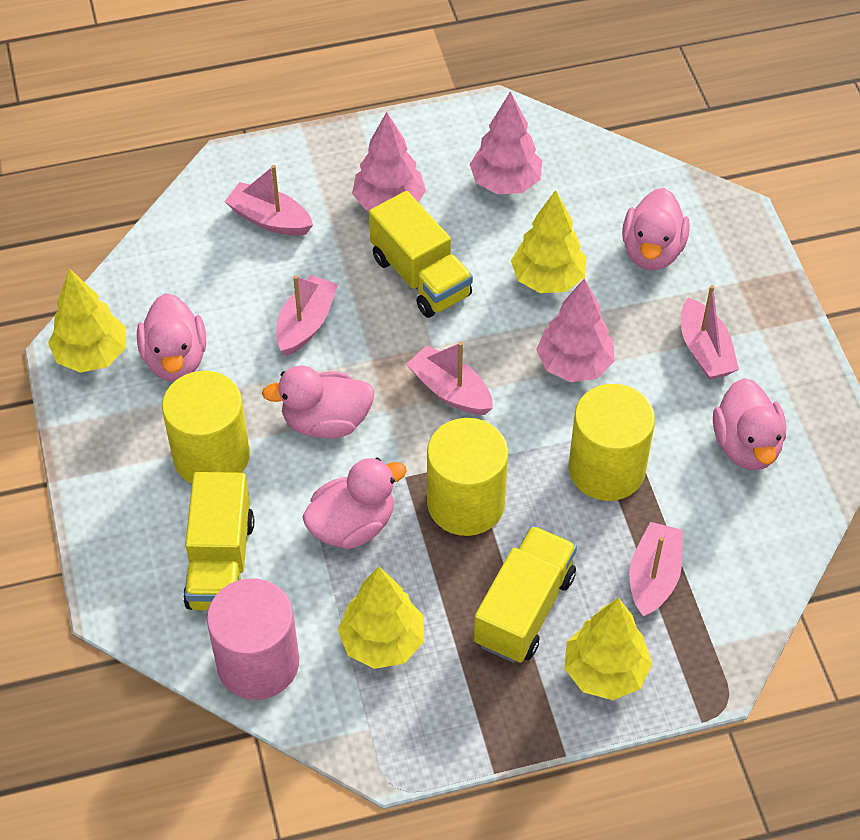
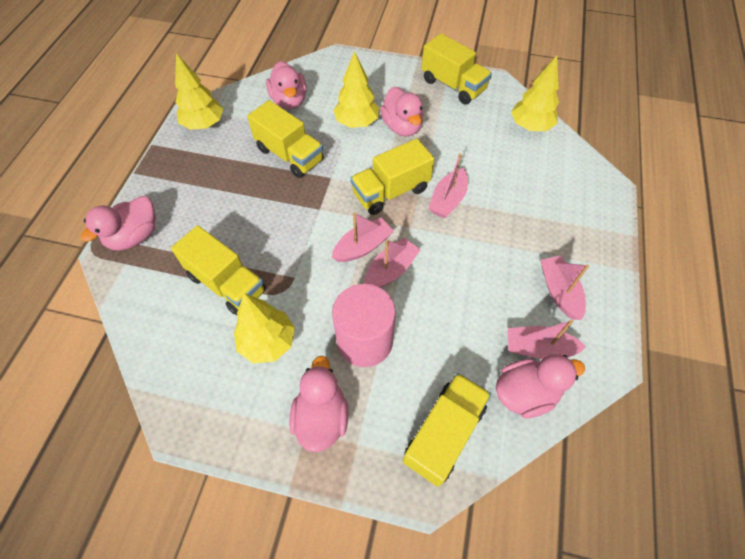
pink tree: 3 -> 0
yellow cylinder: 3 -> 0
yellow truck: 3 -> 5

